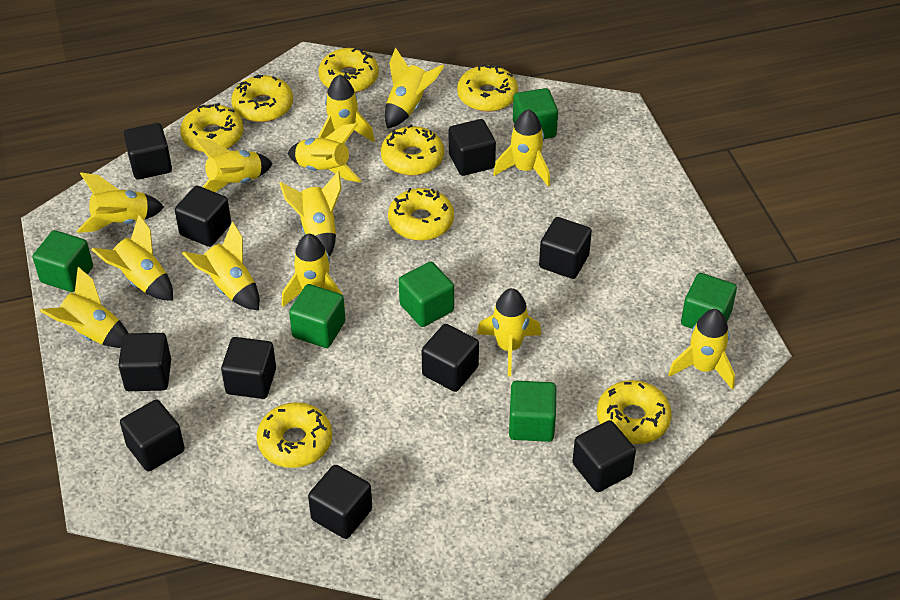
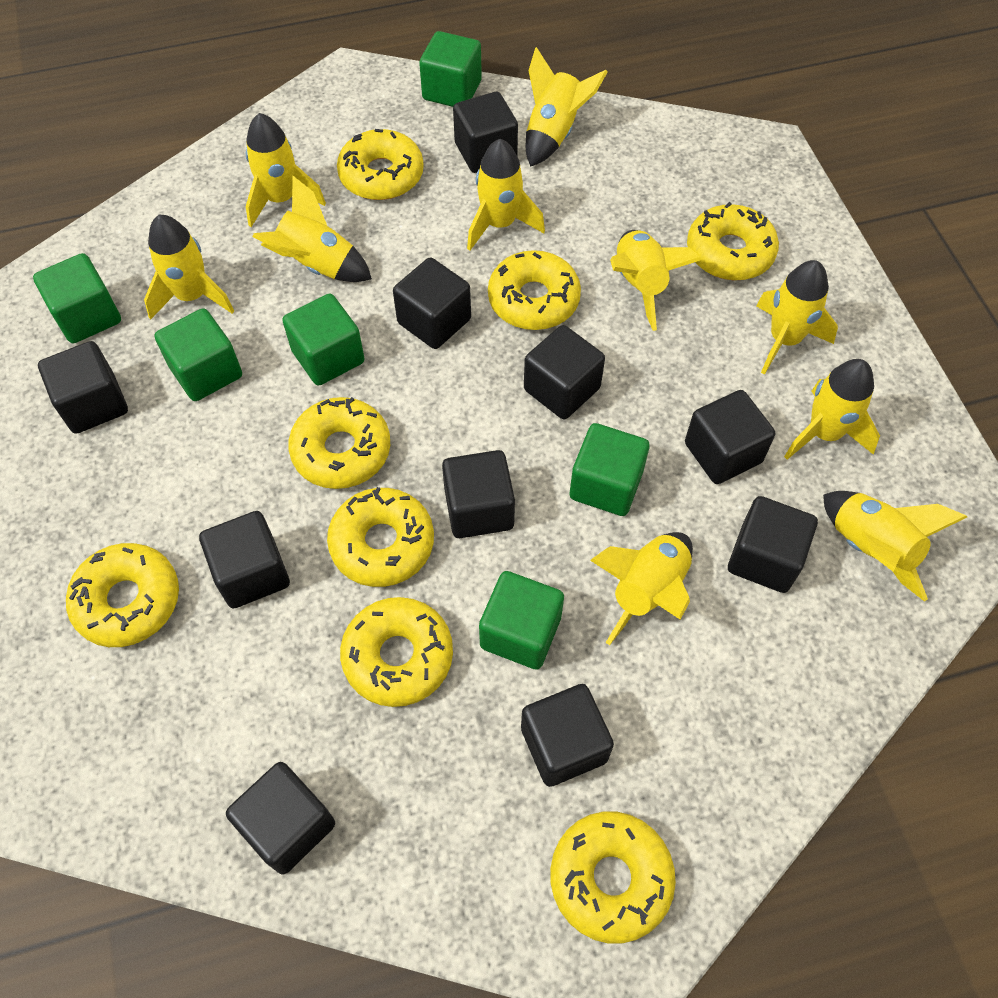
yellow rocket: 13 -> 10

